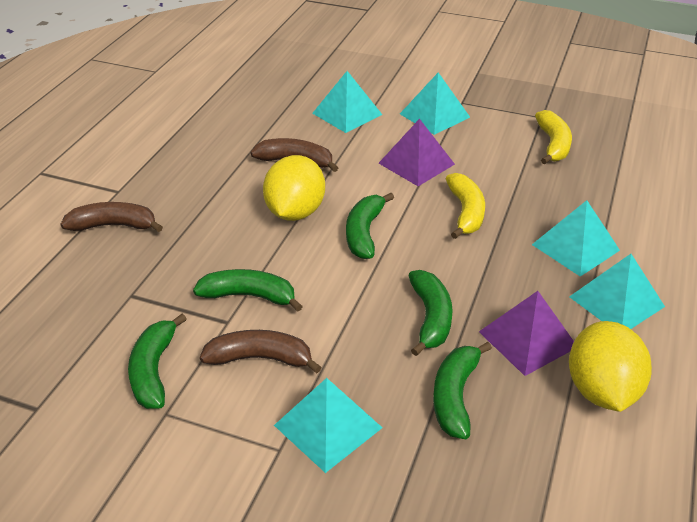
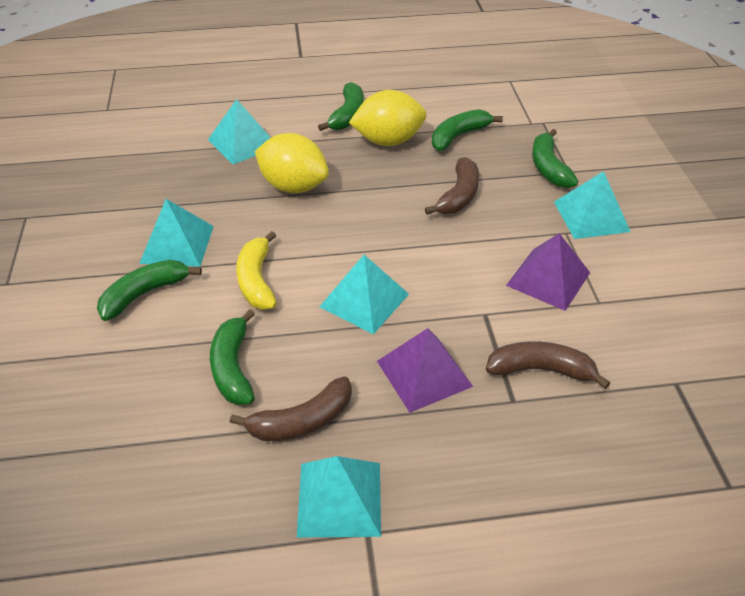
yellow banana: 2 -> 1

